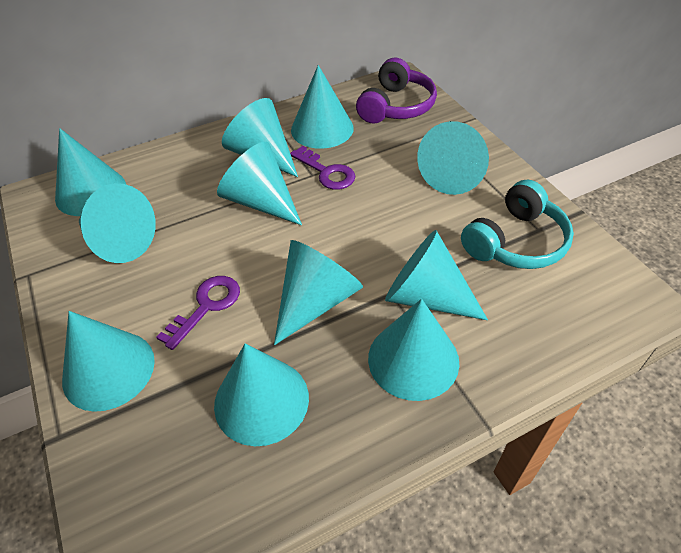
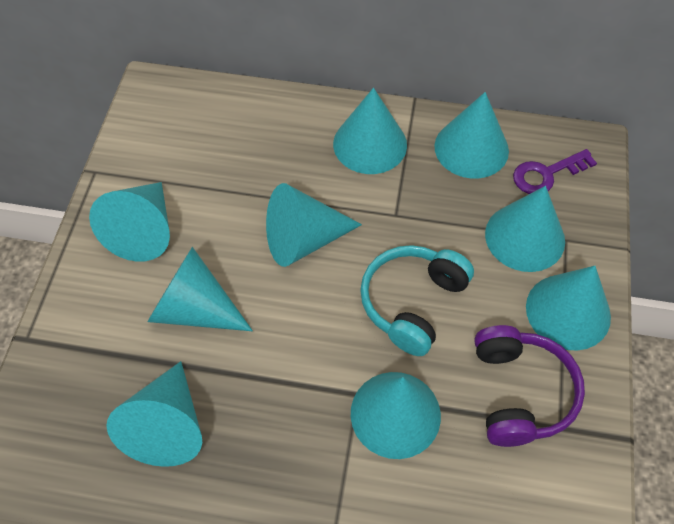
purple key: 2 -> 1
turquoise cone: 11 -> 9

